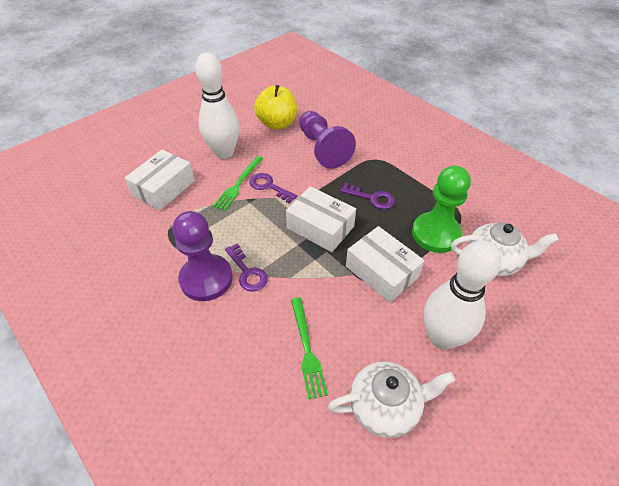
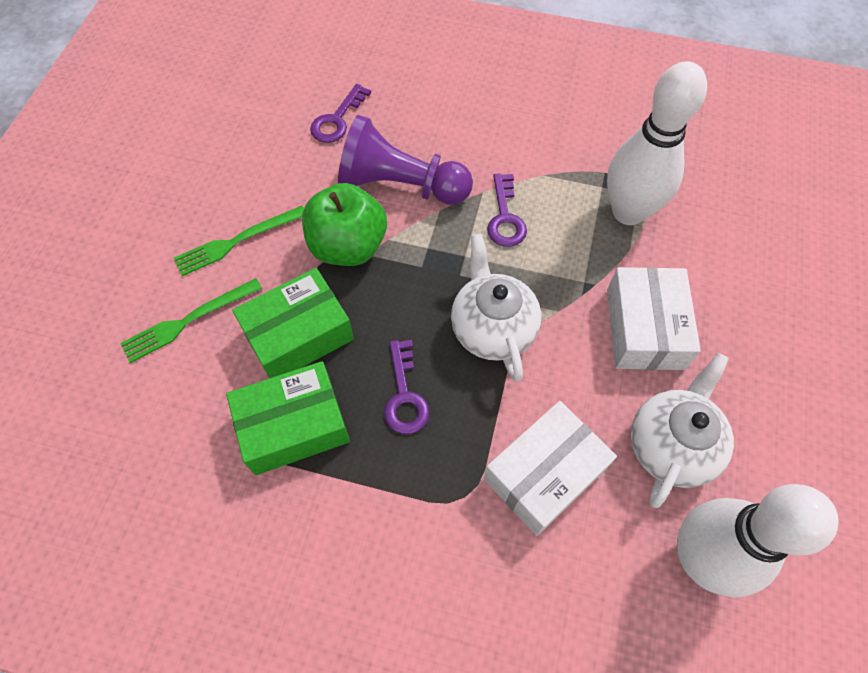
green apple: 0 -> 1
green box: 0 -> 2
green pawn: 1 -> 0
purple pawn: 2 -> 1
white box: 3 -> 2
yellow apple: 1 -> 0

